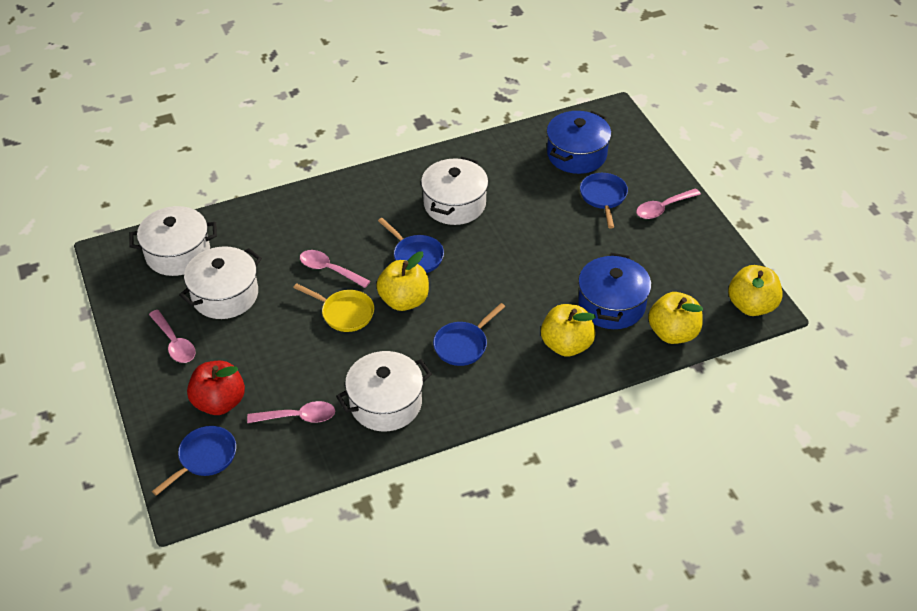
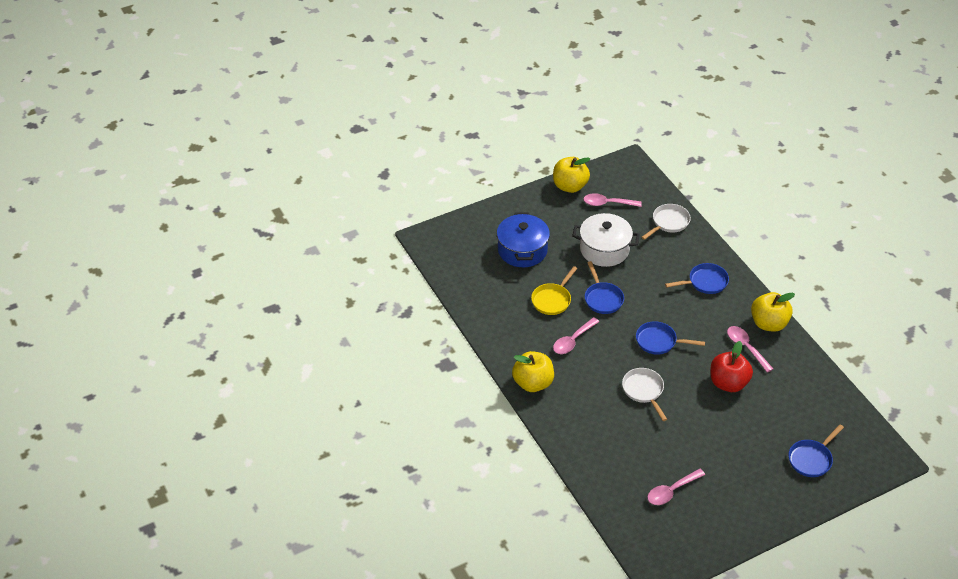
blue pot: 2 -> 1
white pan: 0 -> 2
white pot: 4 -> 1
yellow apple: 4 -> 3

